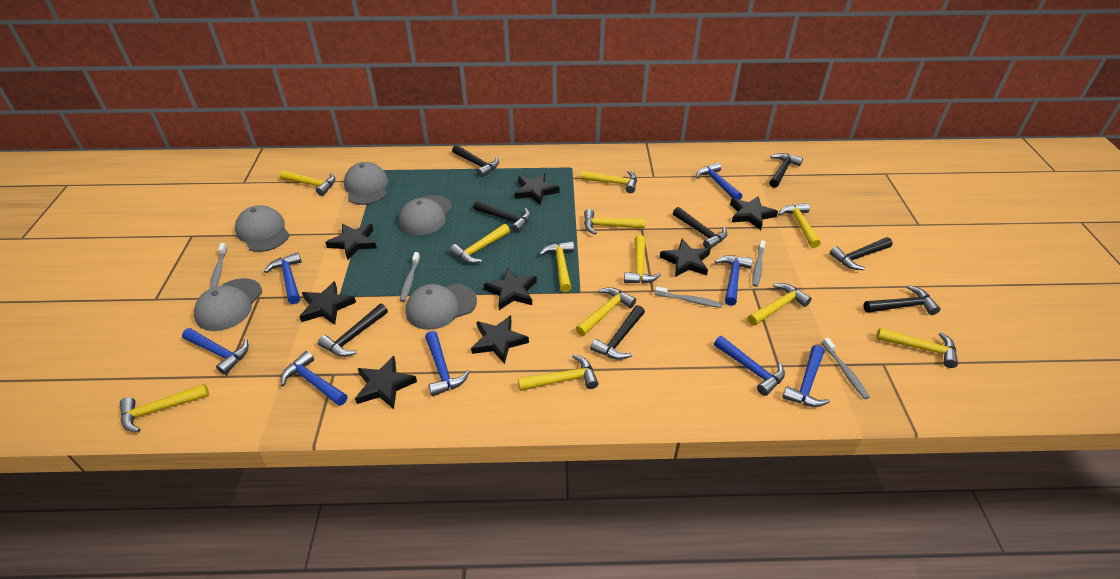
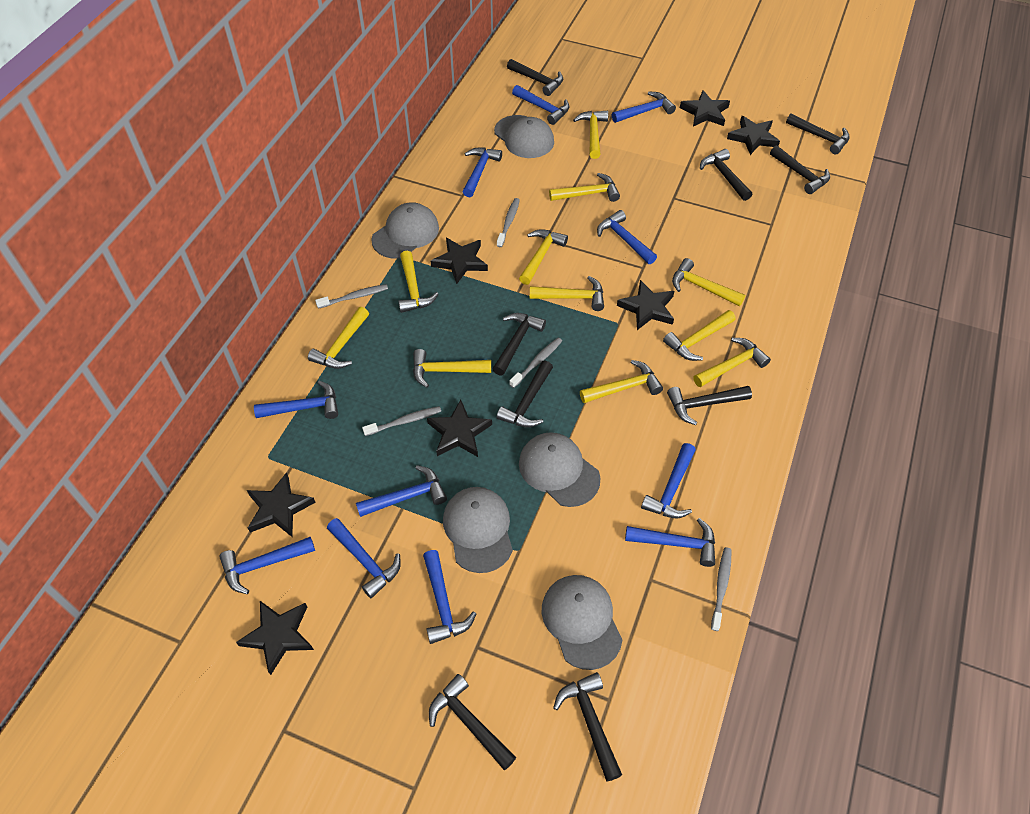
black hammer: 8 -> 9
black star: 8 -> 7
blue hammer: 8 -> 11
yellow hammer: 12 -> 11

